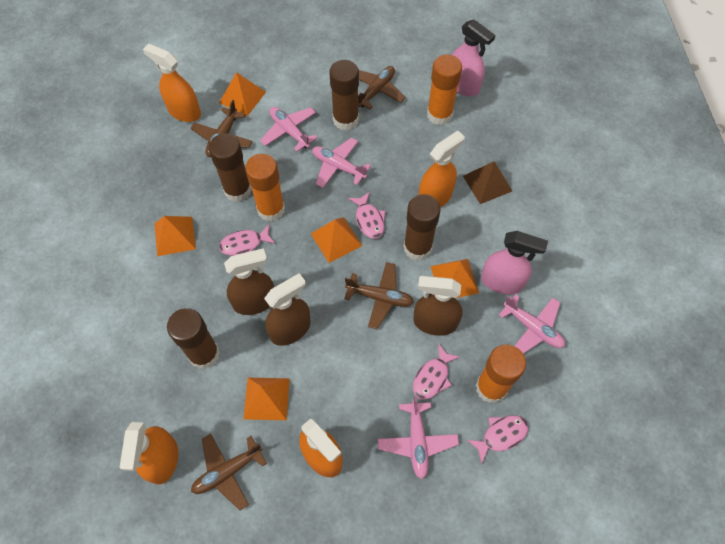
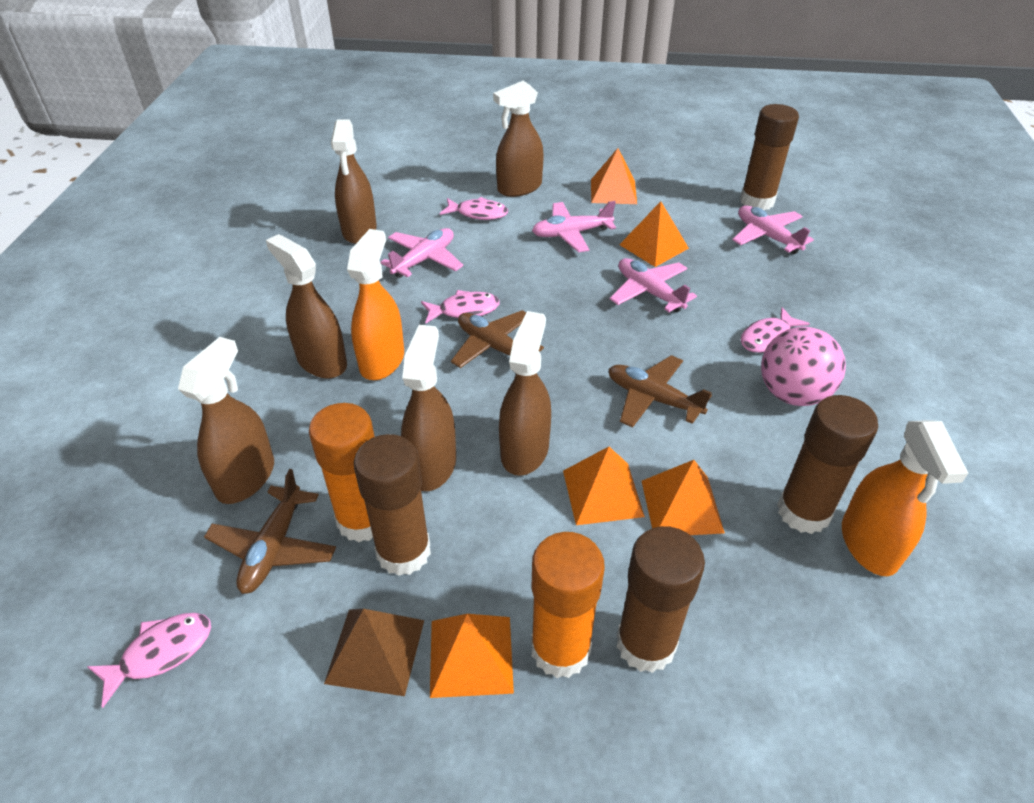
brown plane: 4 -> 3
brown spray bottle: 3 -> 6
orange glue stick: 3 -> 2
orange spray bottle: 4 -> 2
pink ball: 0 -> 1
pink spray bottle: 2 -> 0

